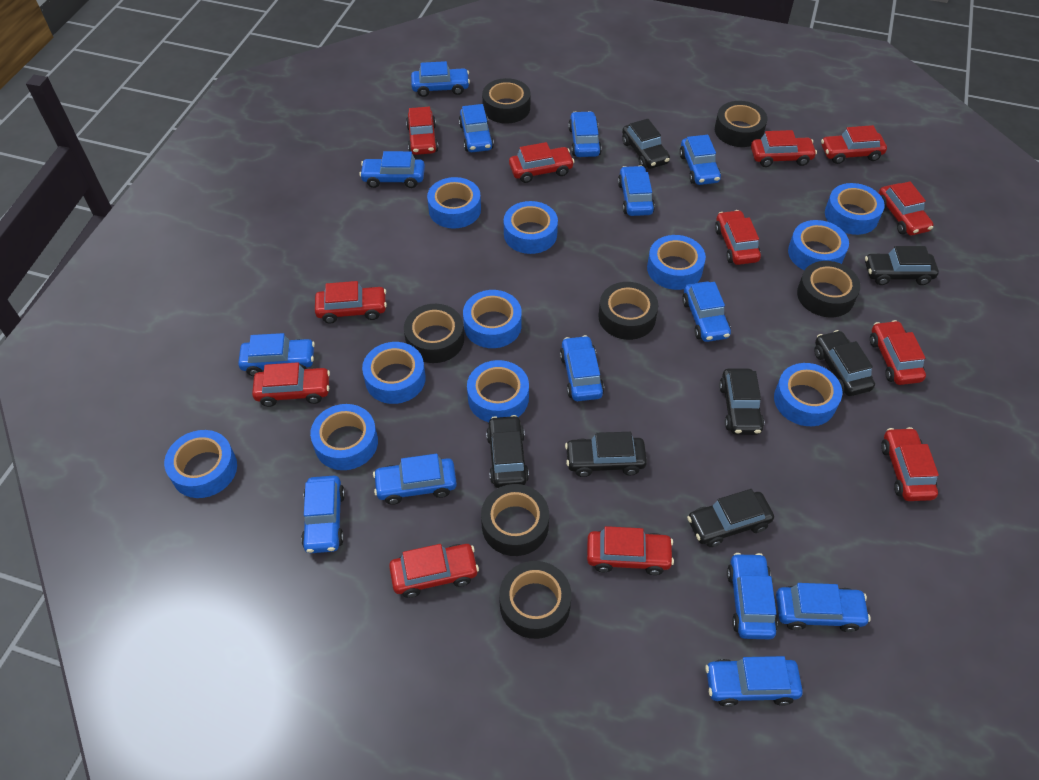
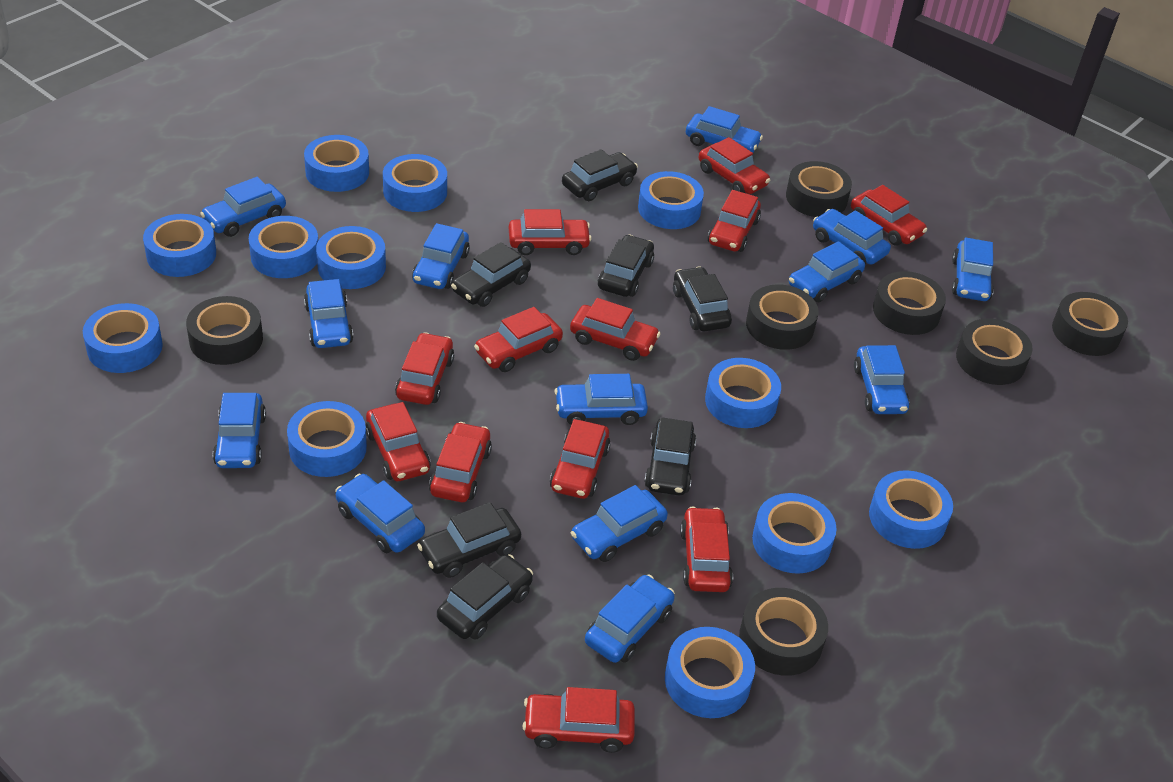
blue car: 14 -> 13
blue tape: 11 -> 12

